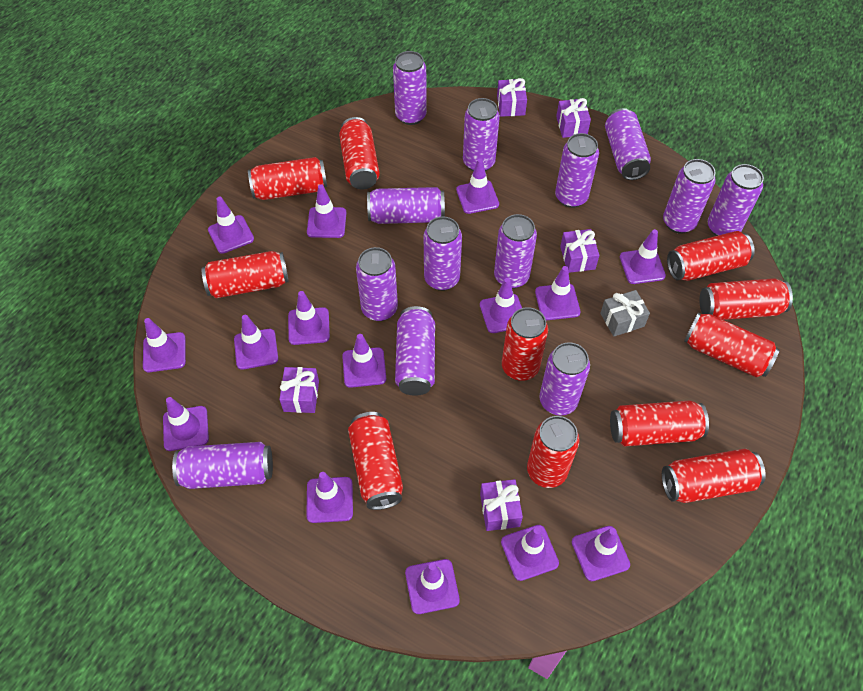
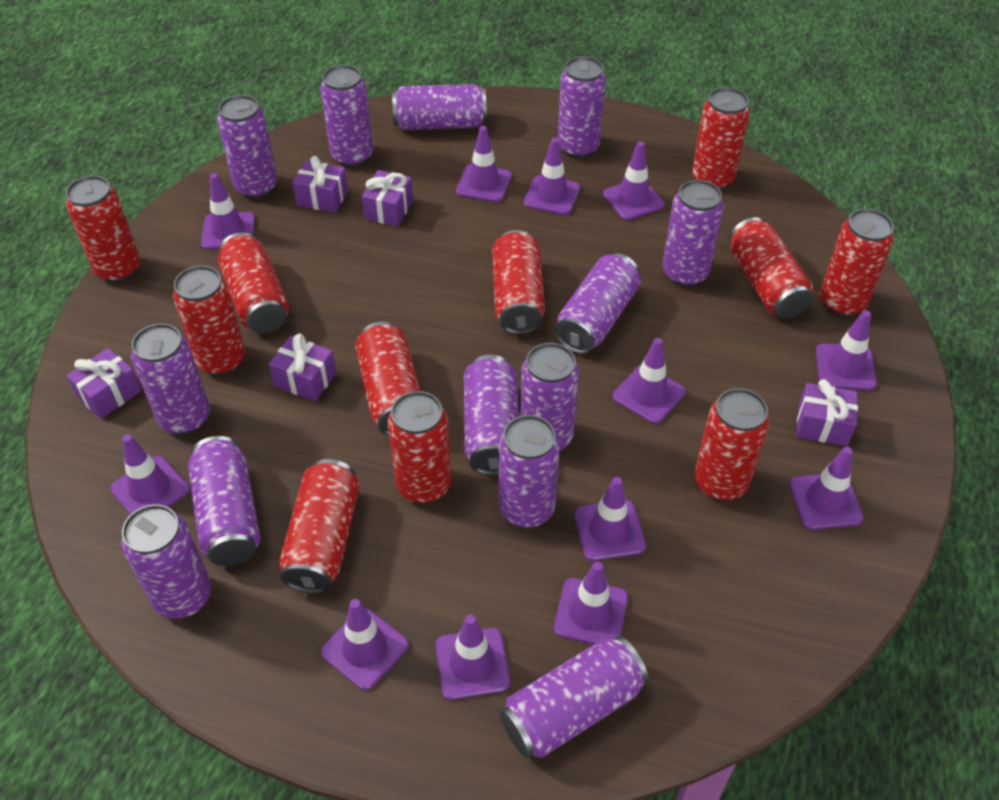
grey gift: 1 -> 0
purple traffic cone: 15 -> 12

